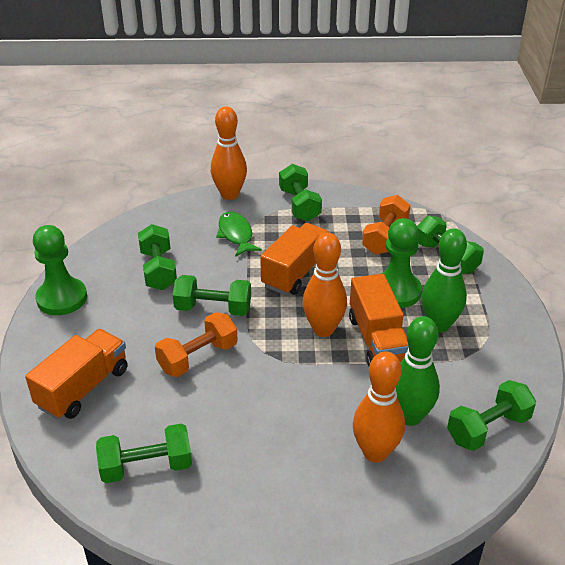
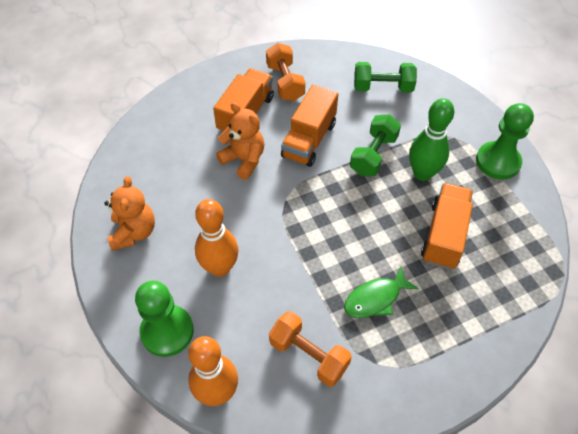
green bowling pin: 2 -> 1
green dumbbell: 6 -> 2
orange bowling pin: 3 -> 2
orange teddy bear: 0 -> 2

